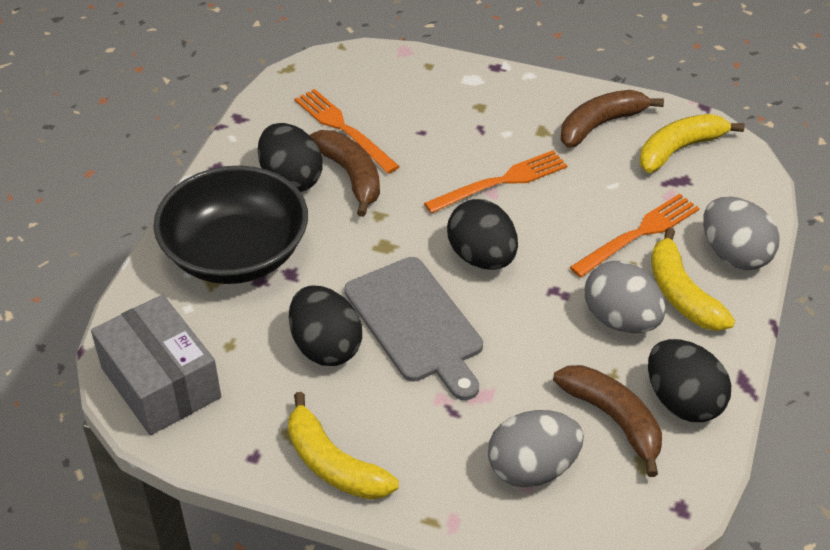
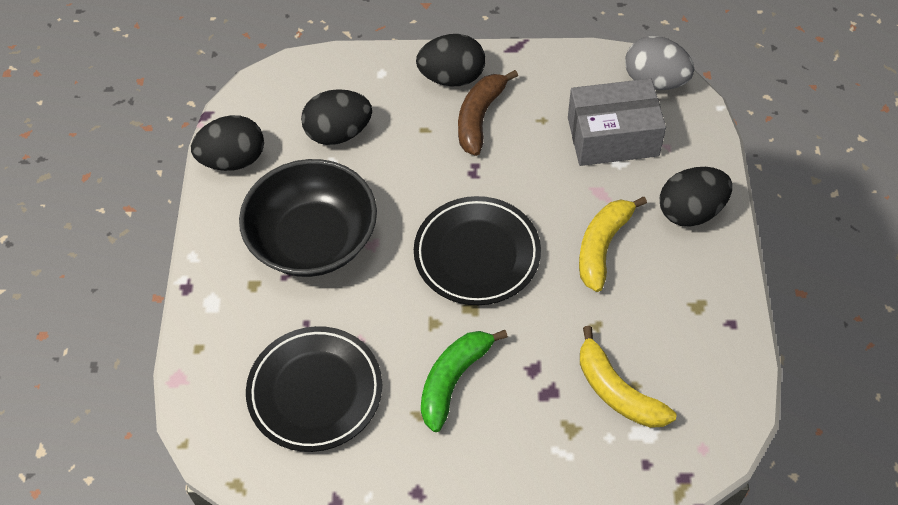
black plate: 0 -> 2
brown banana: 3 -> 1
green banana: 0 -> 1
grey cutting board: 1 -> 0
grey egg: 3 -> 1
orange fork: 3 -> 0
yellow banana: 3 -> 2

